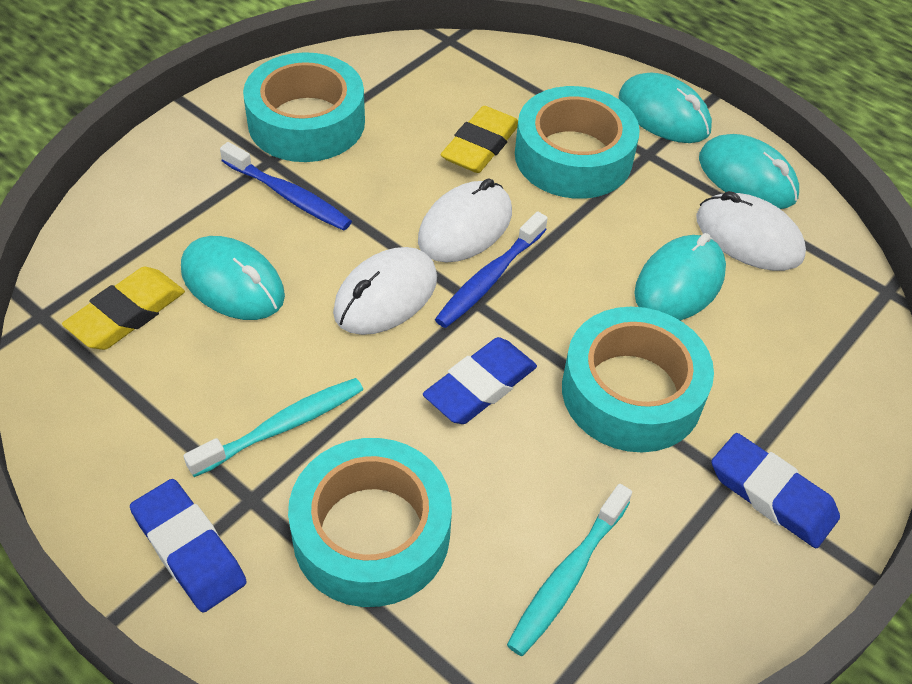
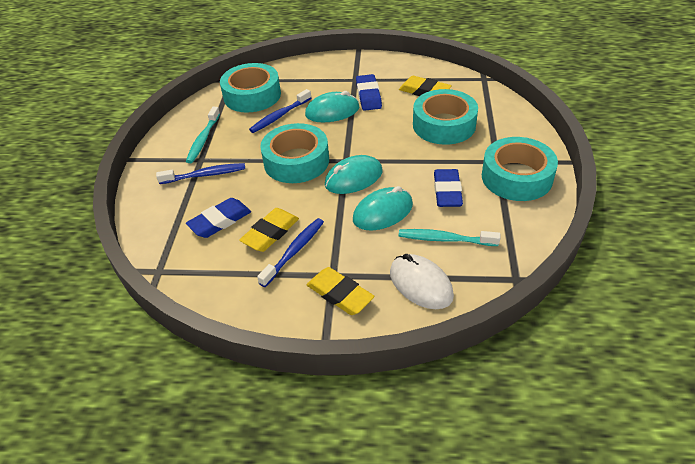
blue toothbrush: 2 -> 3
turquoise mouse: 4 -> 3
white mouse: 3 -> 1
yellow eraser: 2 -> 3

